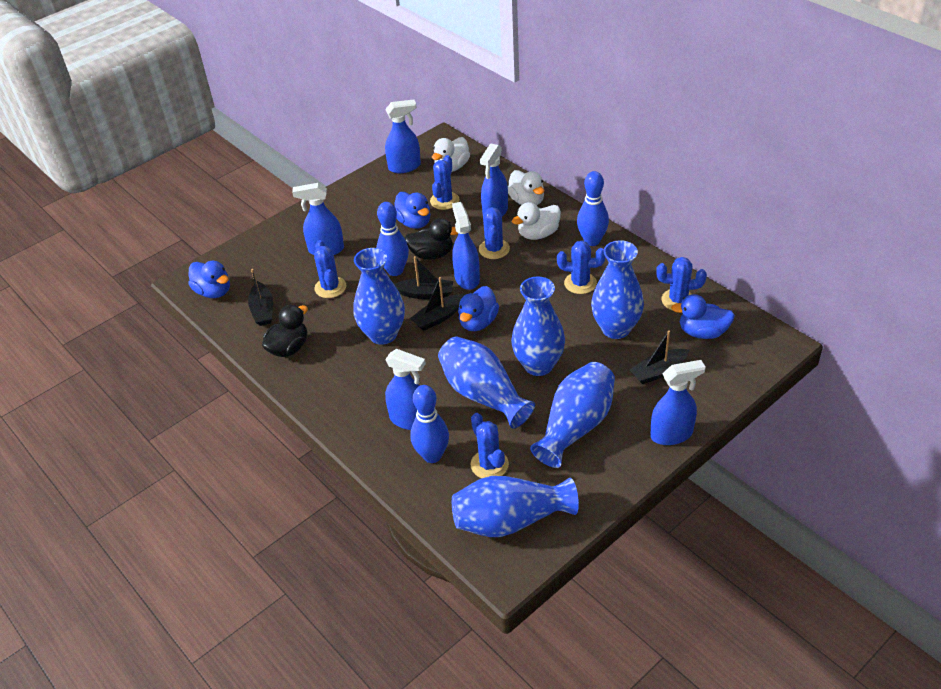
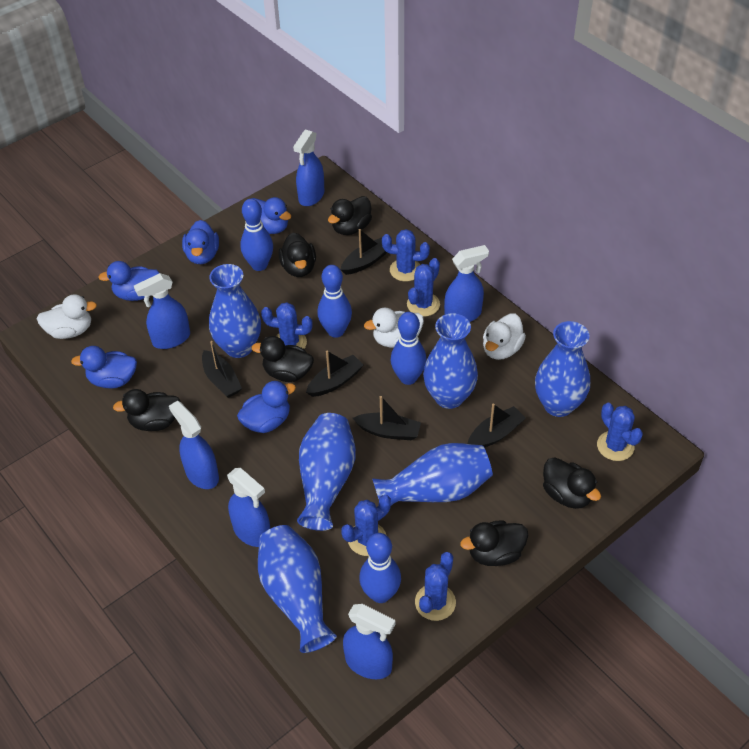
black boat: 4 -> 5
black duck: 2 -> 6
blue bowling pin: 3 -> 4
blue duck: 4 -> 5

